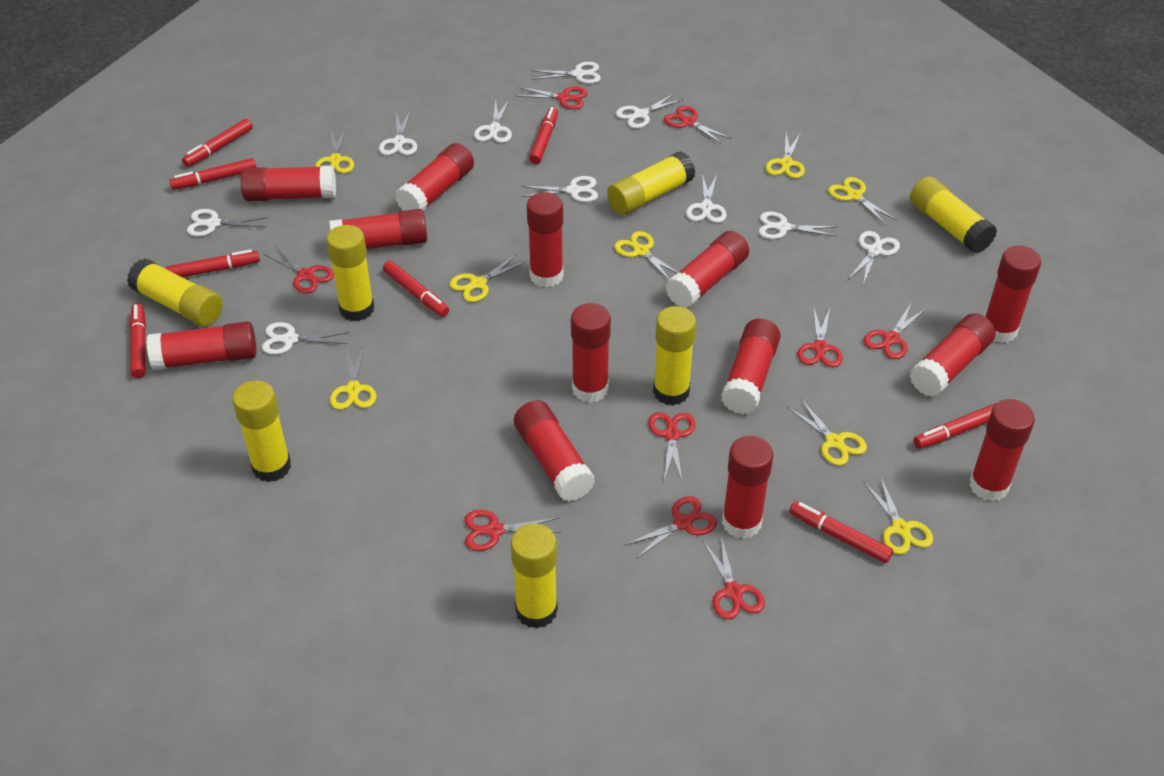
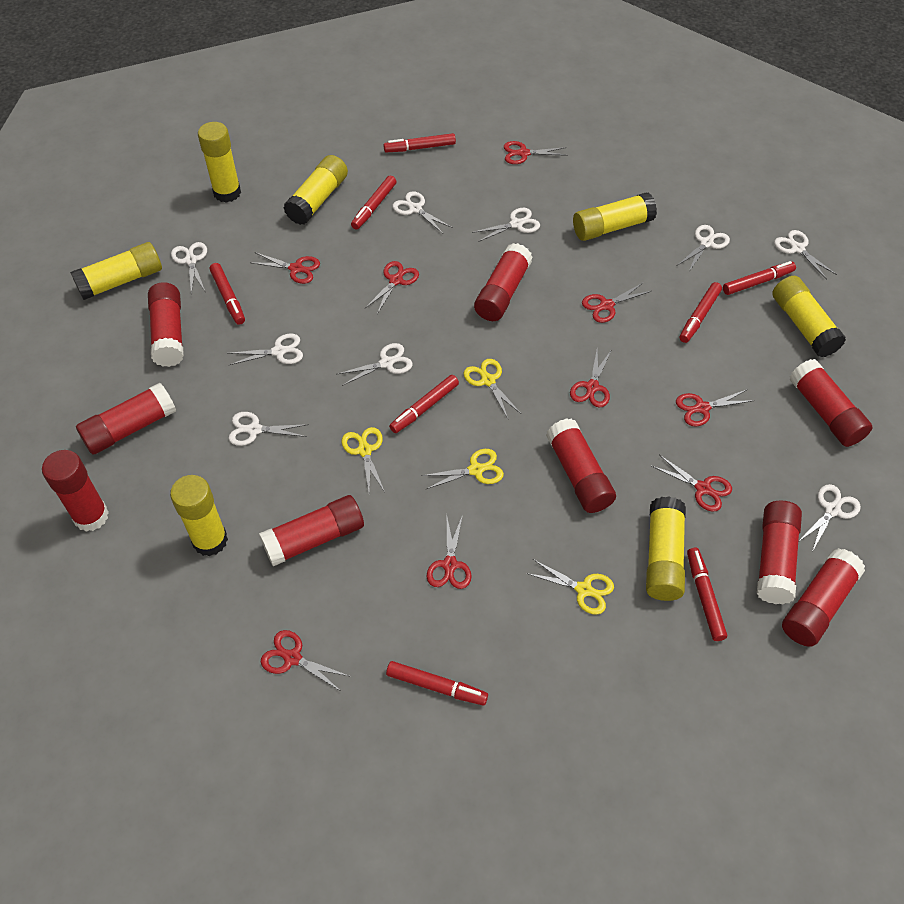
red glue stick: 13 -> 9
white scissors: 10 -> 9
yellow scissors: 8 -> 4

